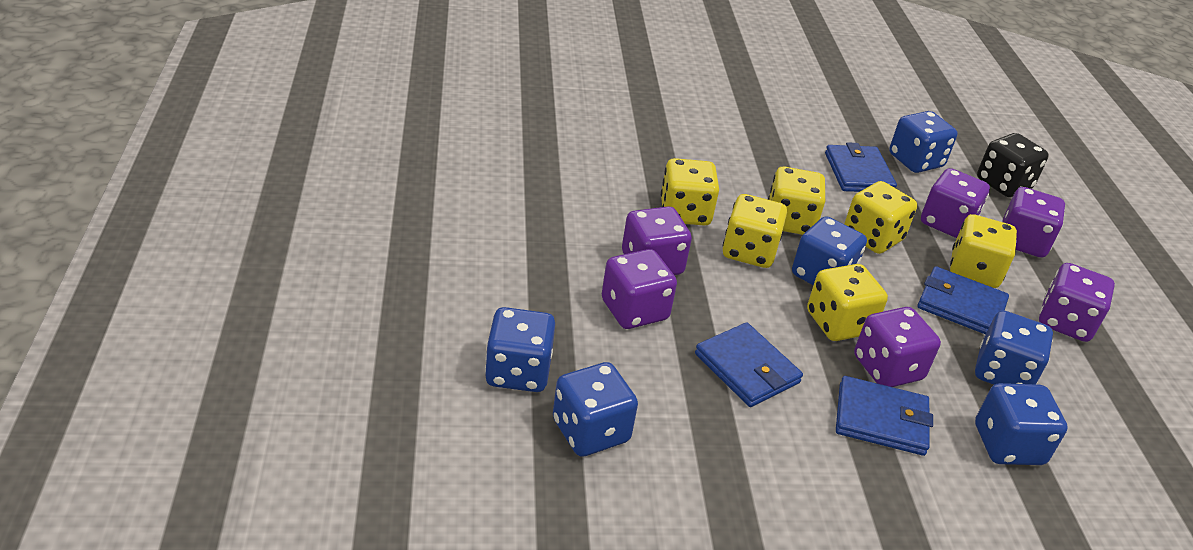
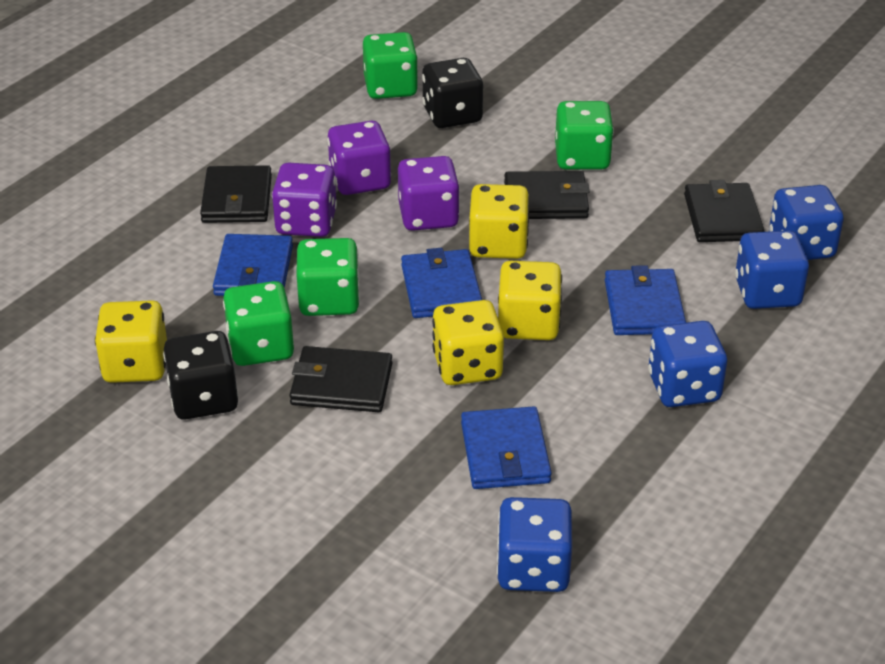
black dice: 1 -> 2
black wallet: 0 -> 4
blue dice: 6 -> 4
green dice: 0 -> 4
purple dice: 6 -> 3
yellow dice: 6 -> 4

